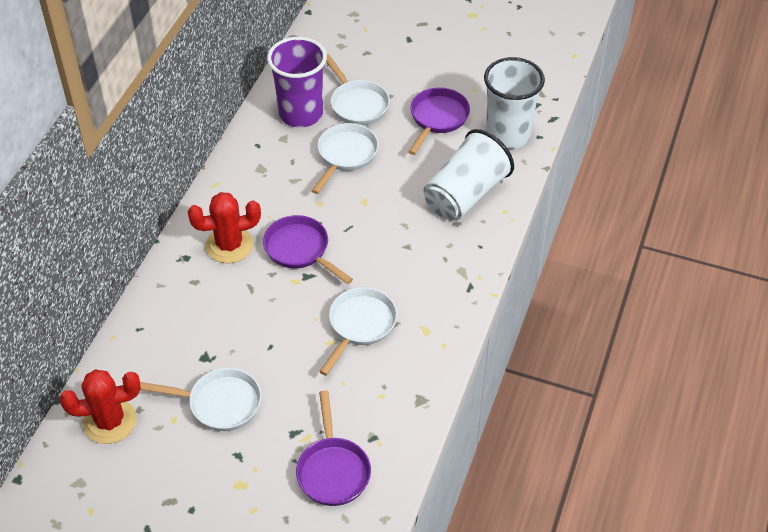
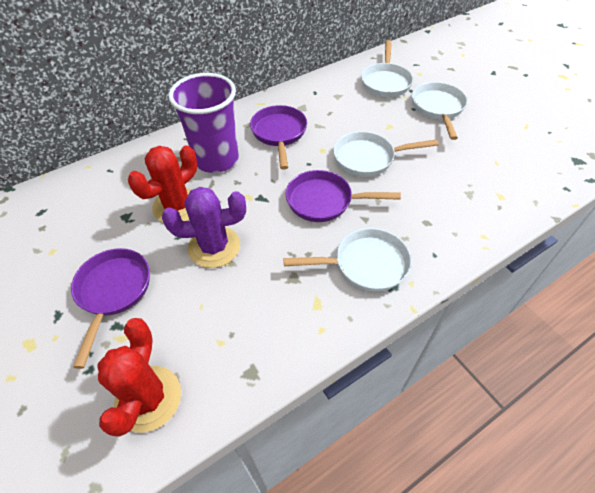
purple cactus: 0 -> 1
white cup: 2 -> 0

